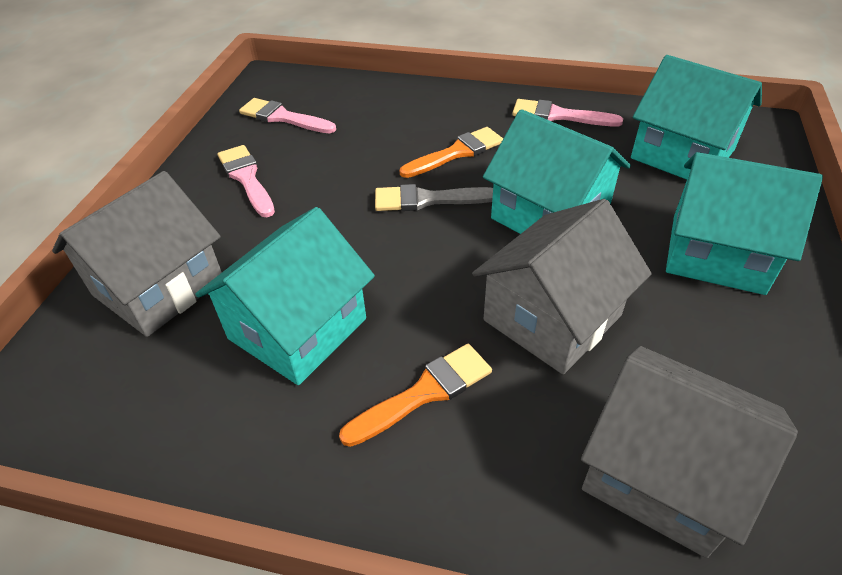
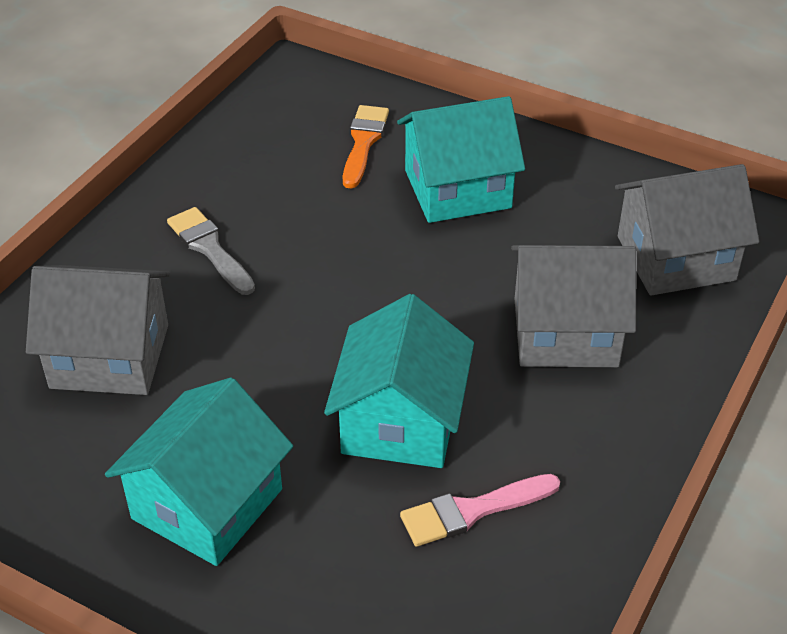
orange brush: 2 -> 1
pink brush: 3 -> 1
turquoise house: 4 -> 3

